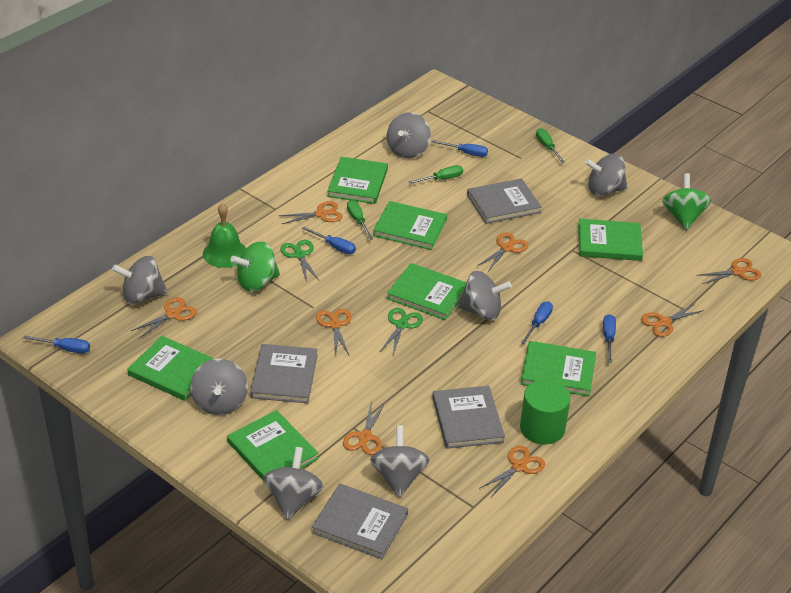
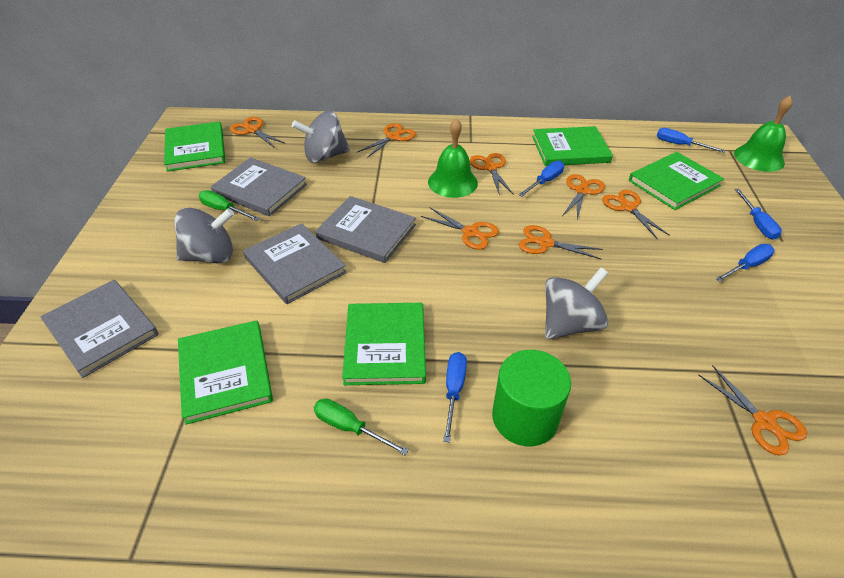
green bell: 1 -> 2
green book: 7 -> 5
green scissors: 2 -> 0
green screwdriver: 3 -> 2
green spinning top: 2 -> 0
grey spinning top: 7 -> 3

